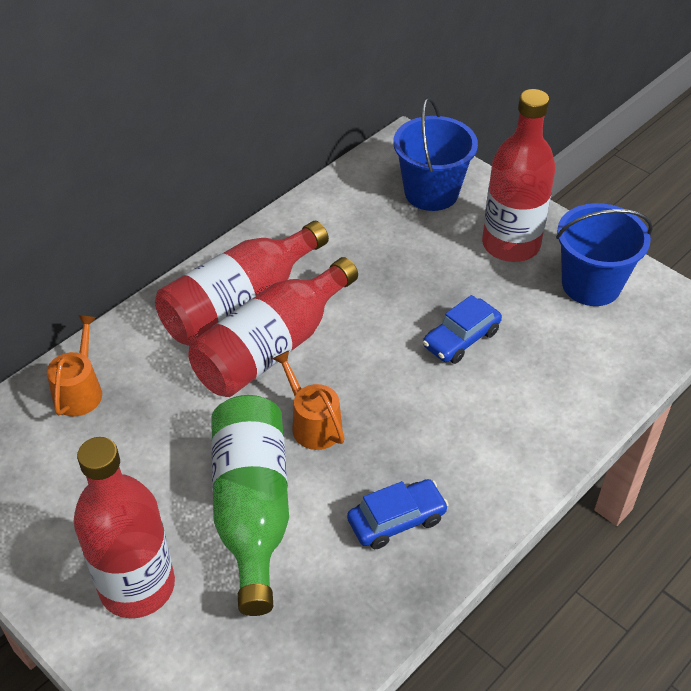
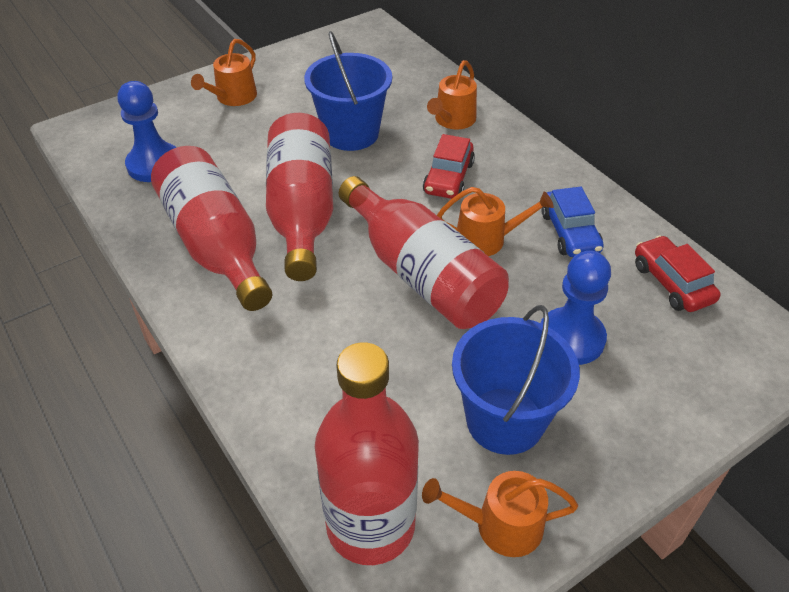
blue car: 2 -> 1
blue pawn: 0 -> 2
green bottle: 1 -> 0
orange watering can: 2 -> 4
red car: 0 -> 2

